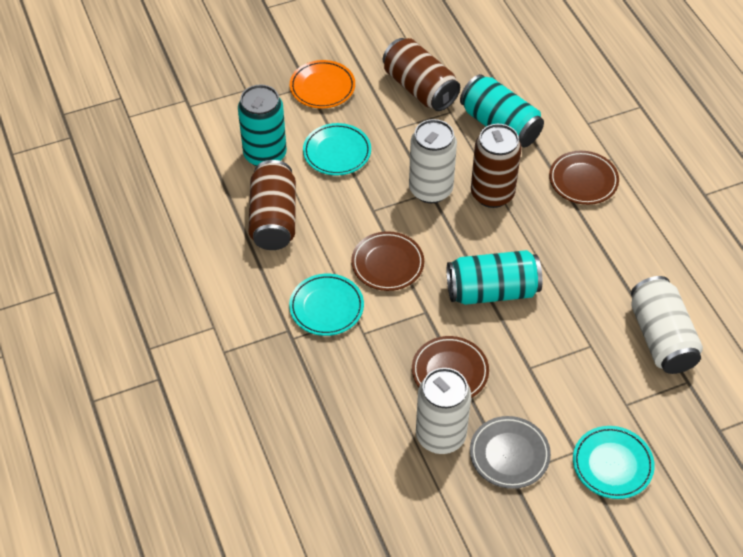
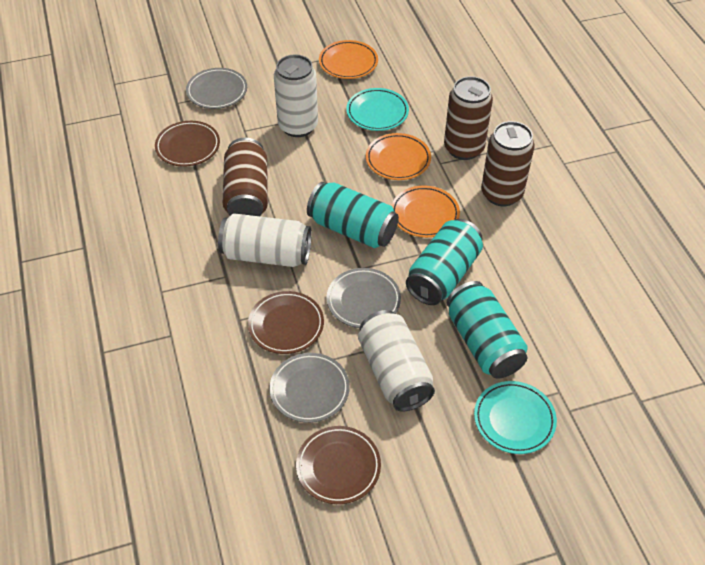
grey plate: 1 -> 3
orange plate: 1 -> 3
turquoise plate: 3 -> 2

